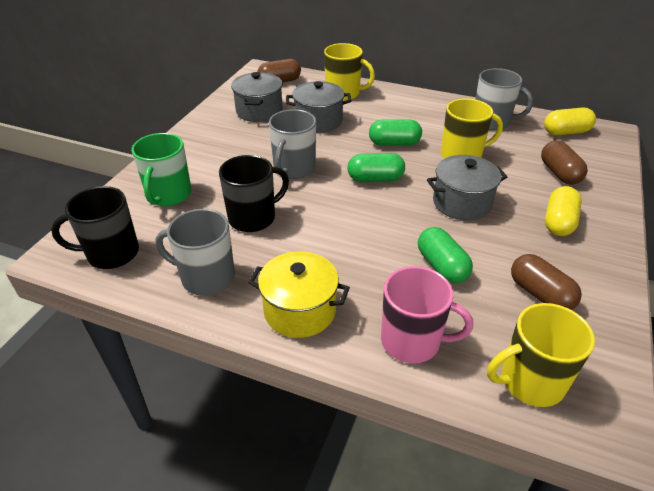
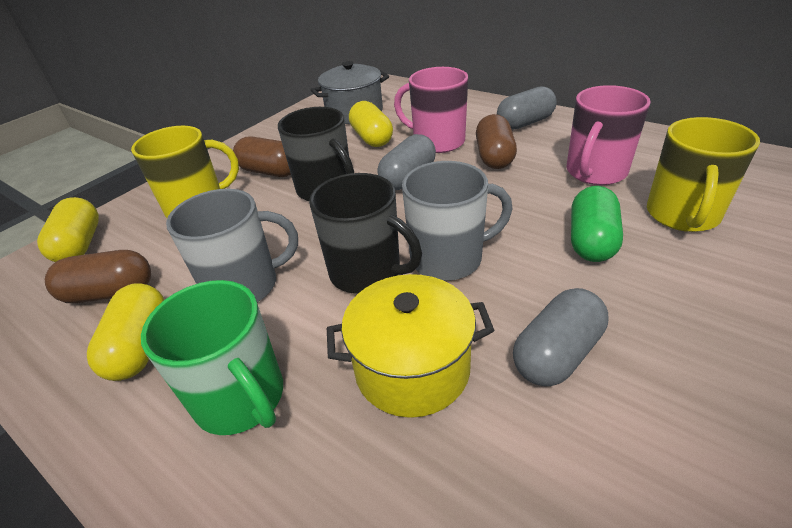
green capsule: 3 -> 1
grey capsule: 0 -> 3
grey mug: 3 -> 2
grey pot: 3 -> 1
pink mug: 1 -> 2
yellow capsule: 2 -> 3
yellow mug: 3 -> 2

